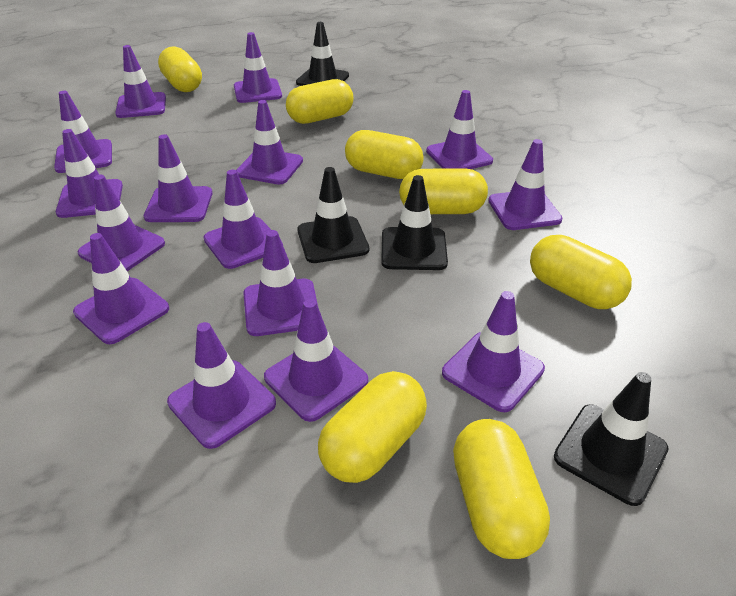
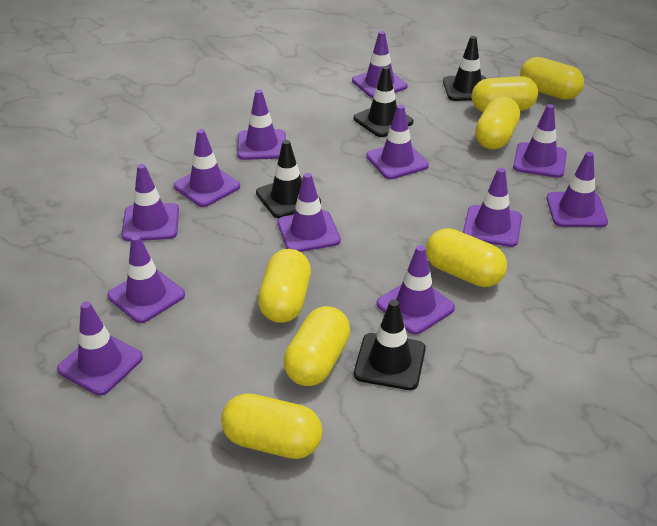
purple traffic cone: 15 -> 12

